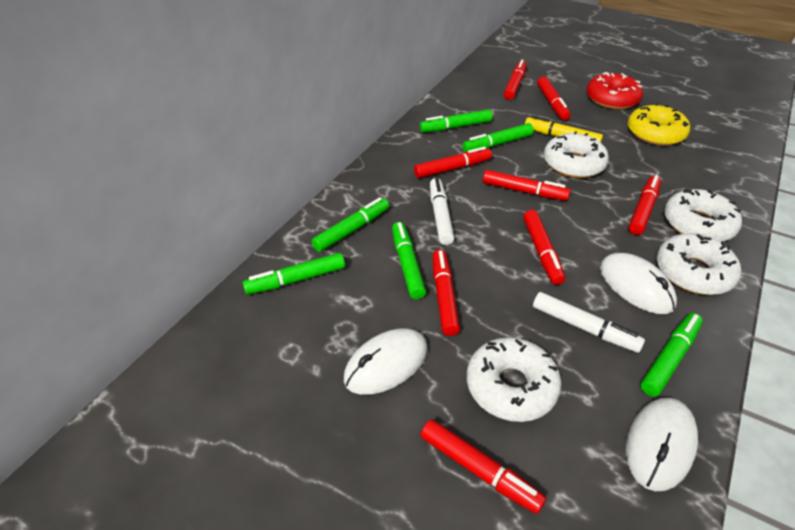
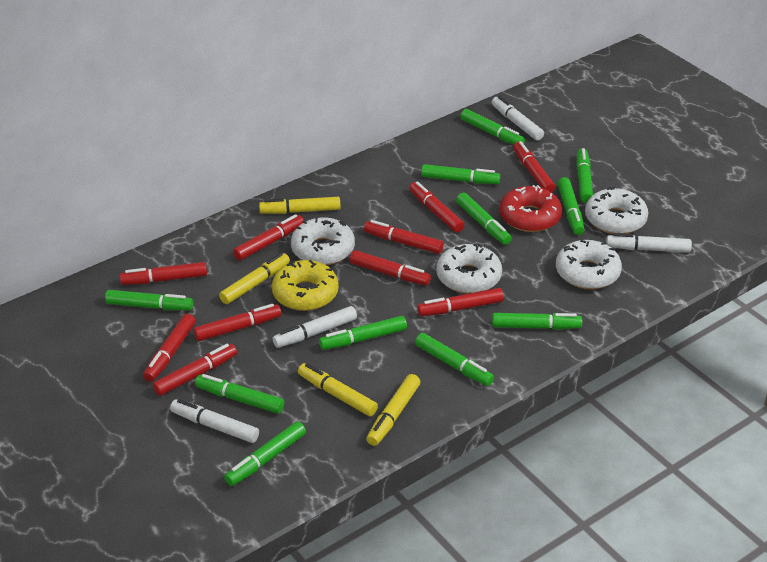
green marker: 6 -> 11
red marker: 8 -> 10
white marker: 2 -> 4
white mouse: 3 -> 0
yellow marker: 1 -> 4

